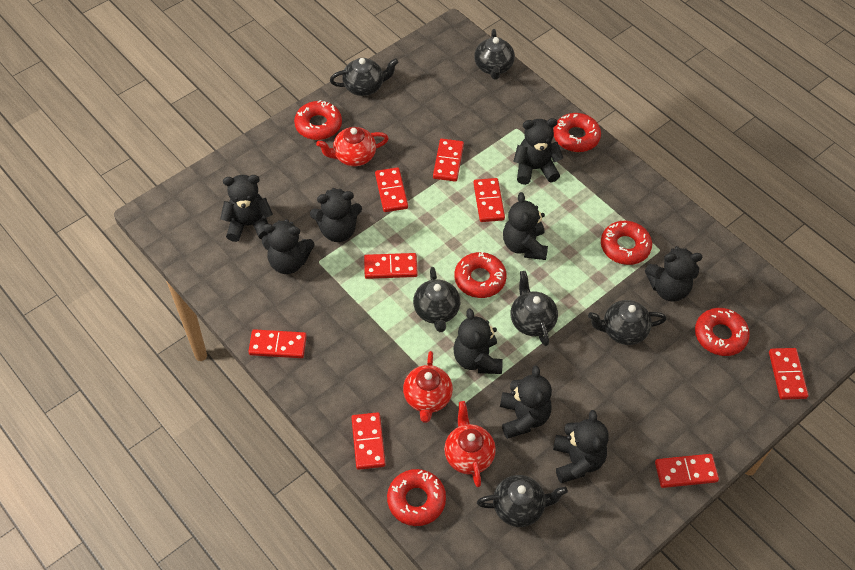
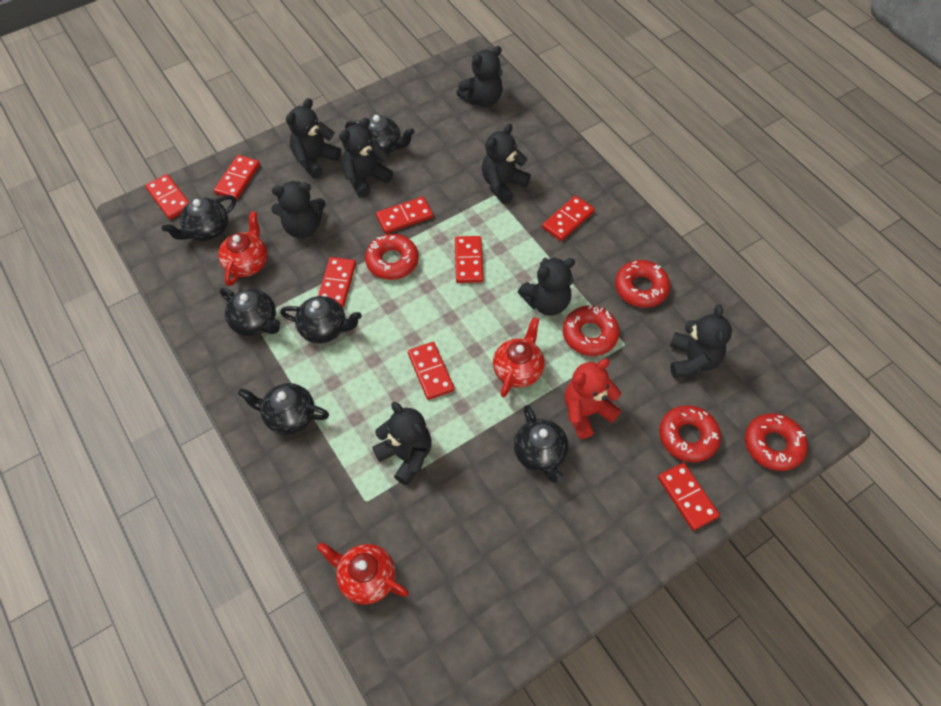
black teddy bear: 9 -> 8
red donut: 6 -> 5
red teddy bear: 0 -> 1

